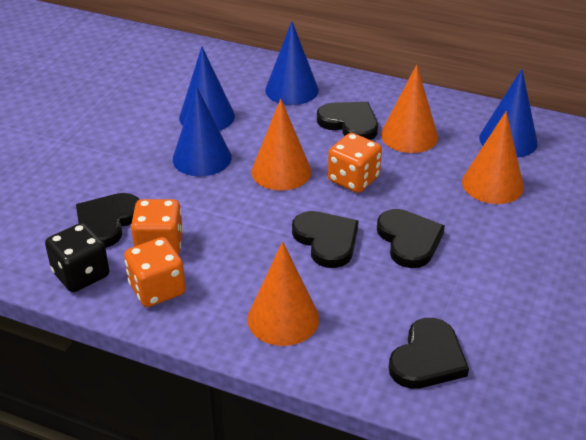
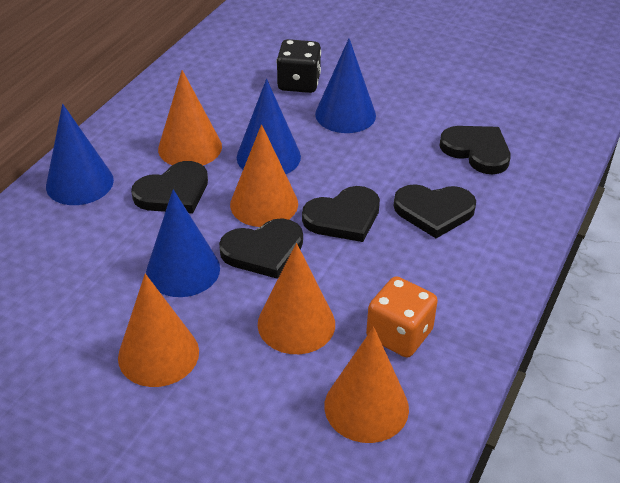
orange cone: 4 -> 5
orange dice: 3 -> 1

